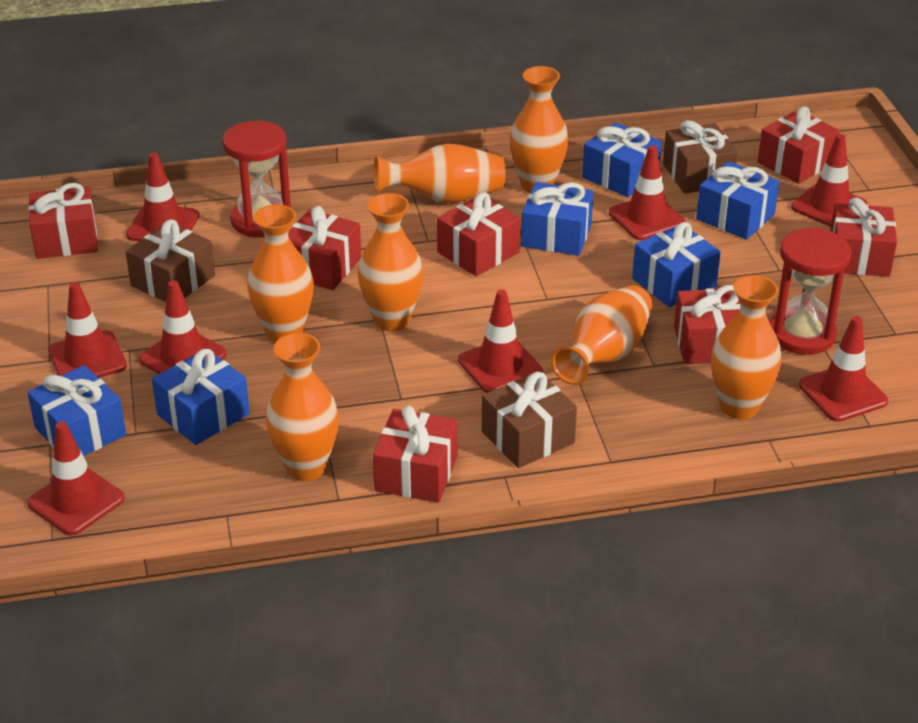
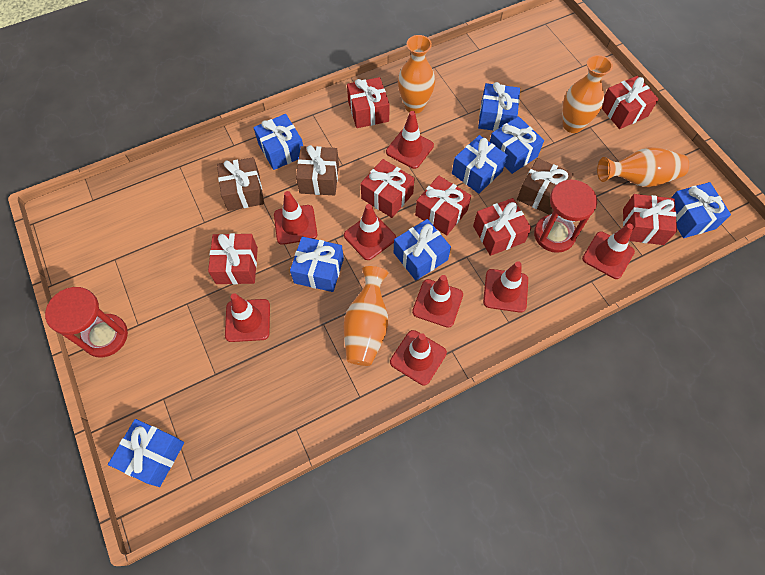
blue gift: 6 -> 8
orange vase: 7 -> 4

